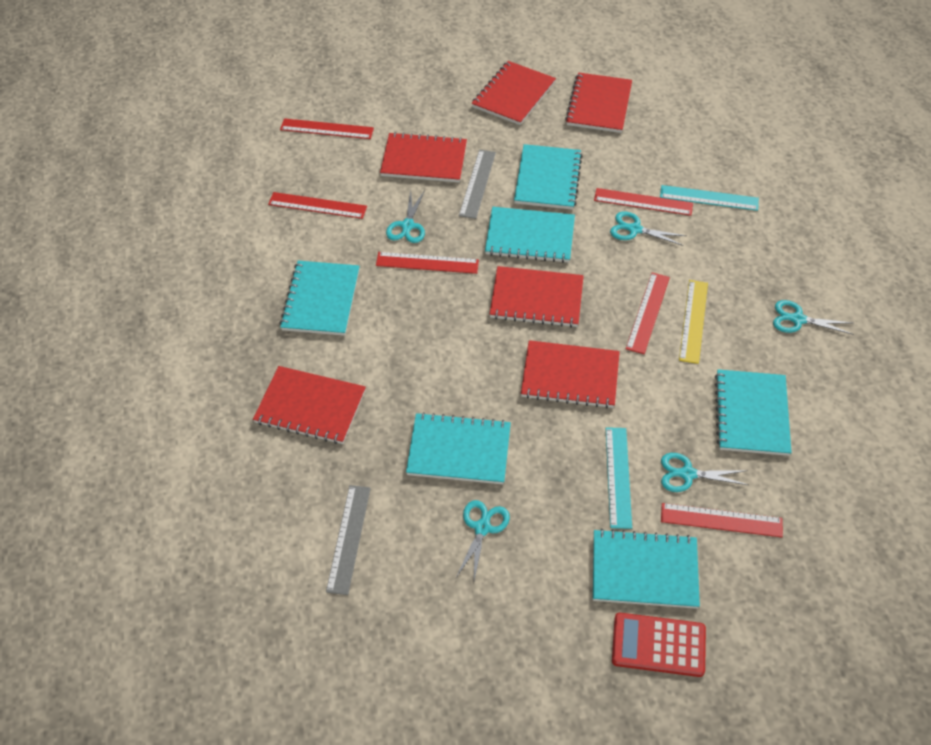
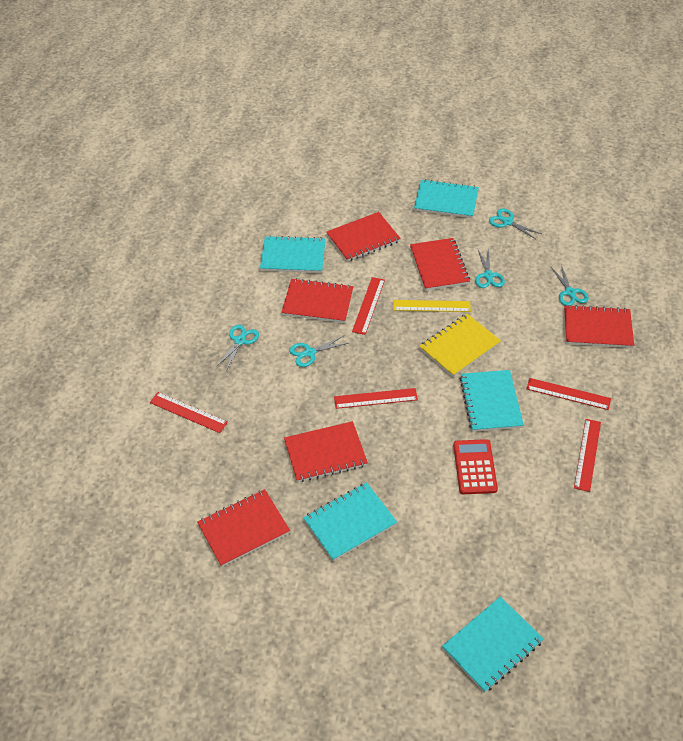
grey ruler: 2 -> 0
red ruler: 6 -> 5
turquoise notebook: 6 -> 5
turquoise ruler: 2 -> 0
yellow notebook: 0 -> 1

